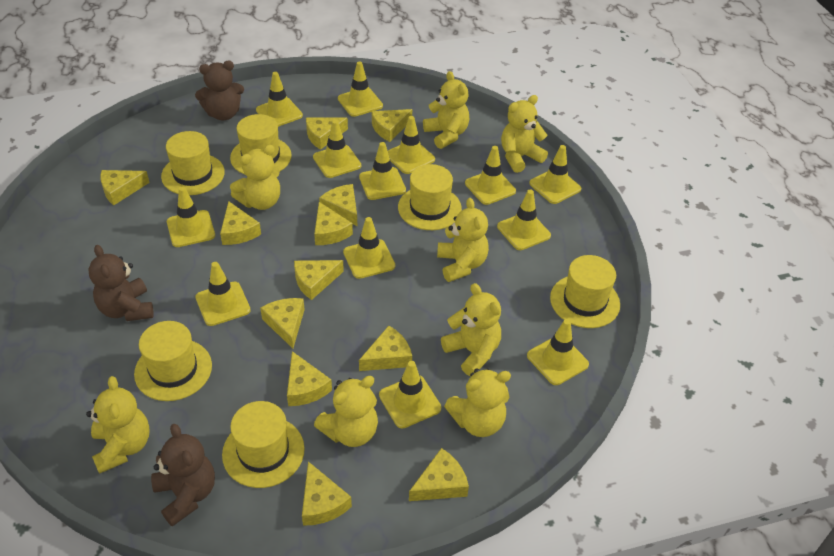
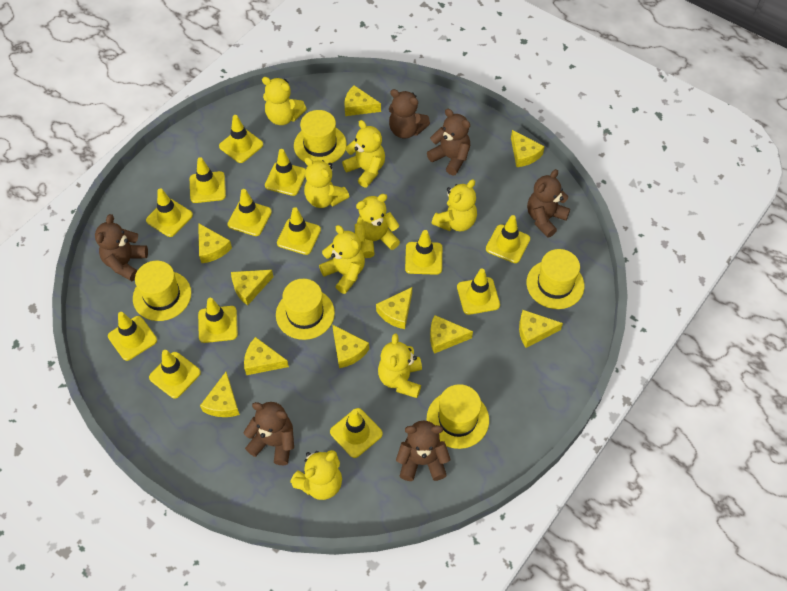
brown teddy bear: 3 -> 6
yellow cheese: 12 -> 10
yellow hat: 6 -> 5

